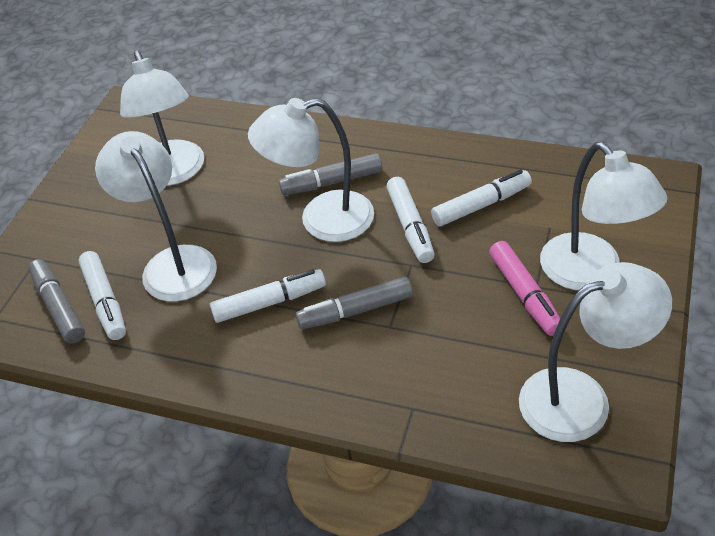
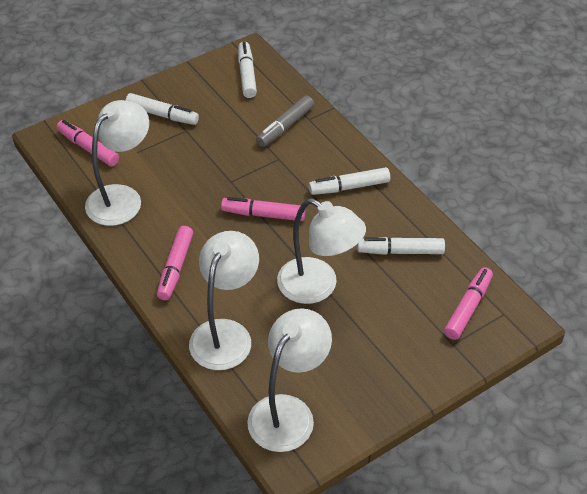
grey marker: 3 -> 1
pink marker: 1 -> 4
white lamp: 5 -> 4

